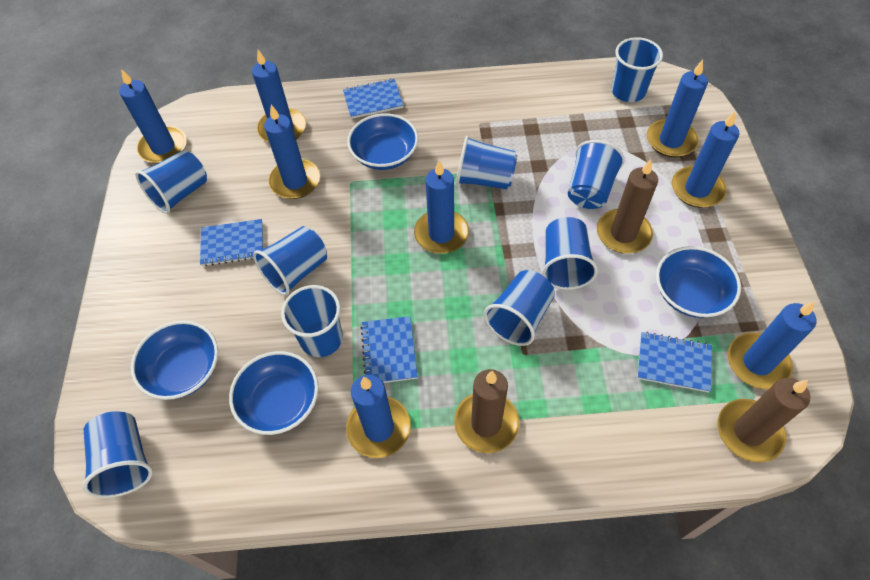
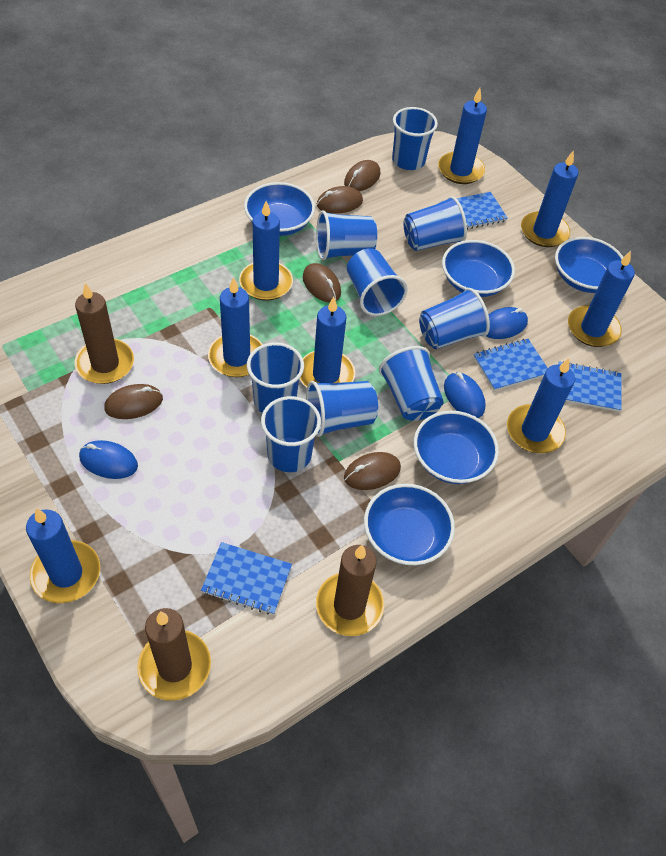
blue bowl: 4 -> 5
blue mouse: 0 -> 3
brown mouse: 0 -> 5

